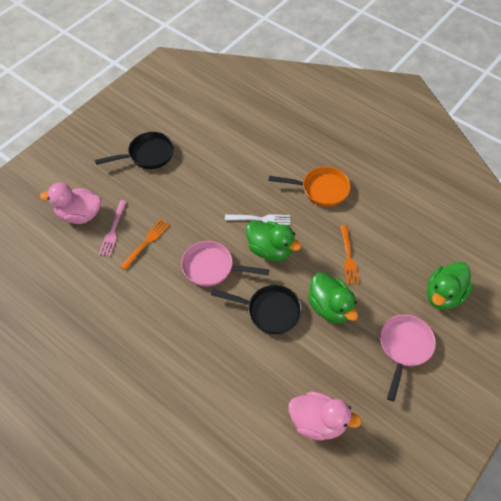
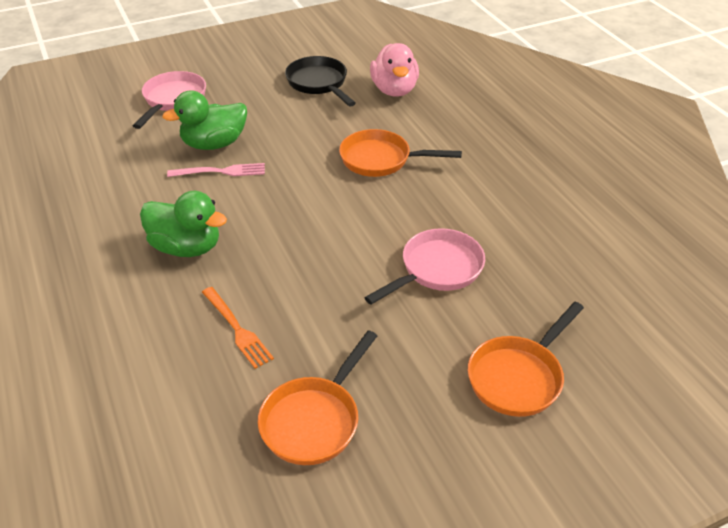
black pan: 2 -> 1
green duck: 3 -> 2
orange fork: 2 -> 1
orange pan: 1 -> 3
pink duck: 2 -> 1
white fork: 1 -> 0

